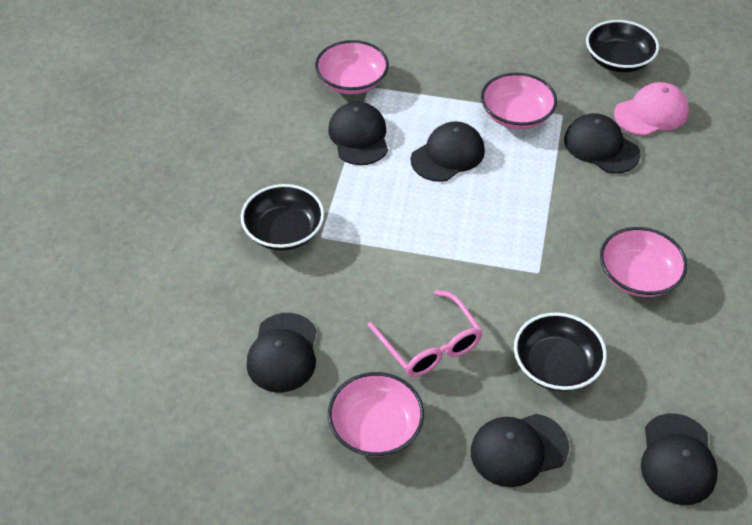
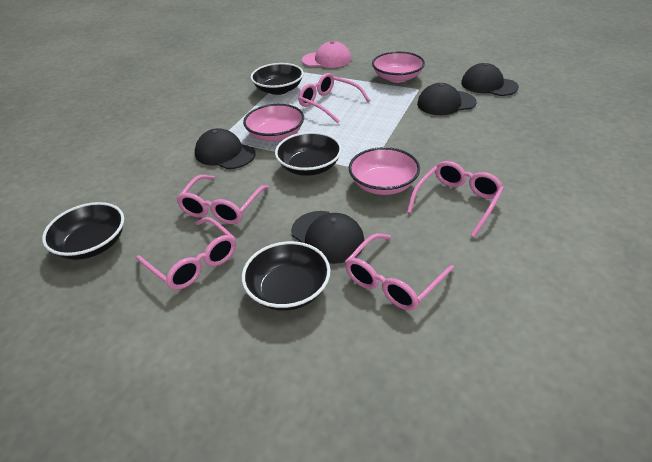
black bowl: 3 -> 4
black cap: 6 -> 4
pink bowl: 4 -> 3
pink glasses: 1 -> 5

